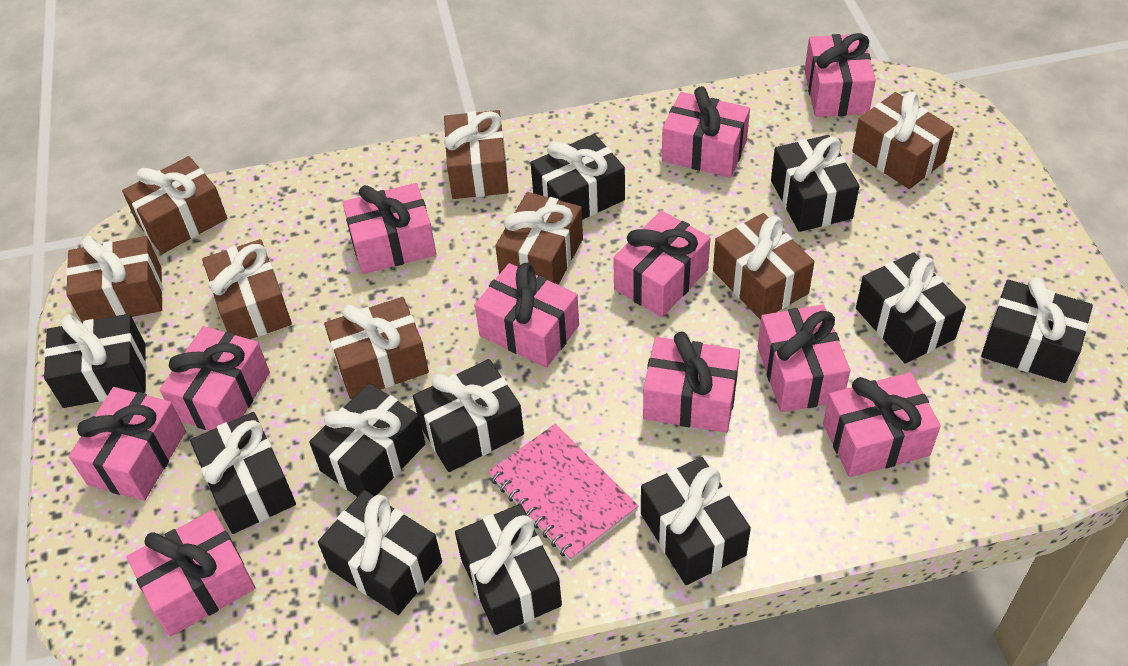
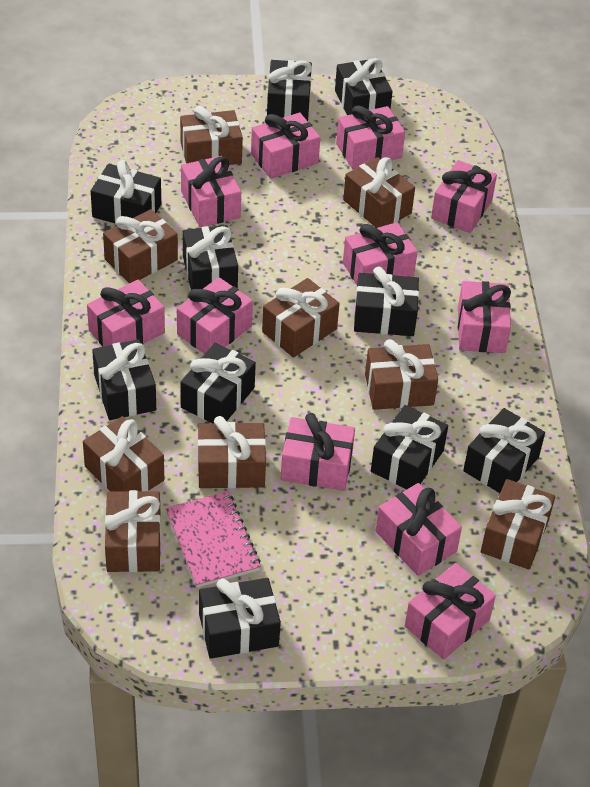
black gift: 11 -> 10
brown gift: 8 -> 9

